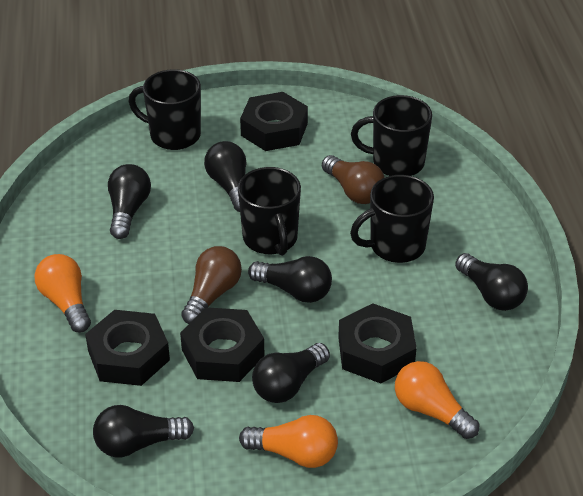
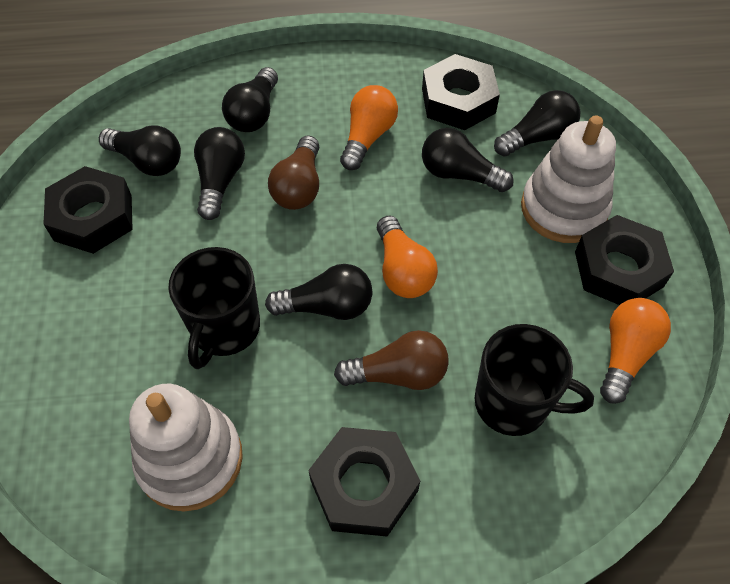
black mug: 4 -> 2
white stacking toy: 0 -> 2

